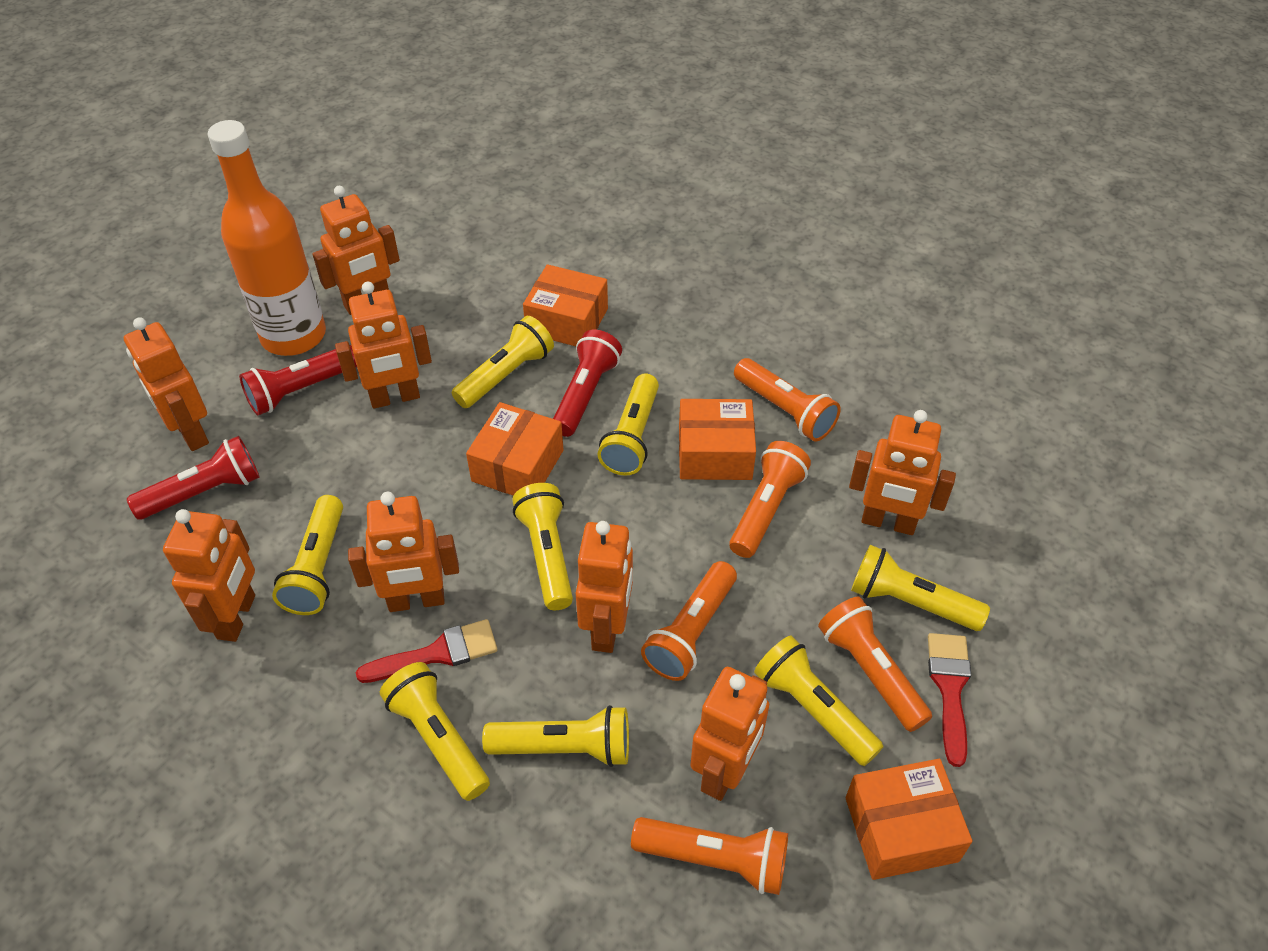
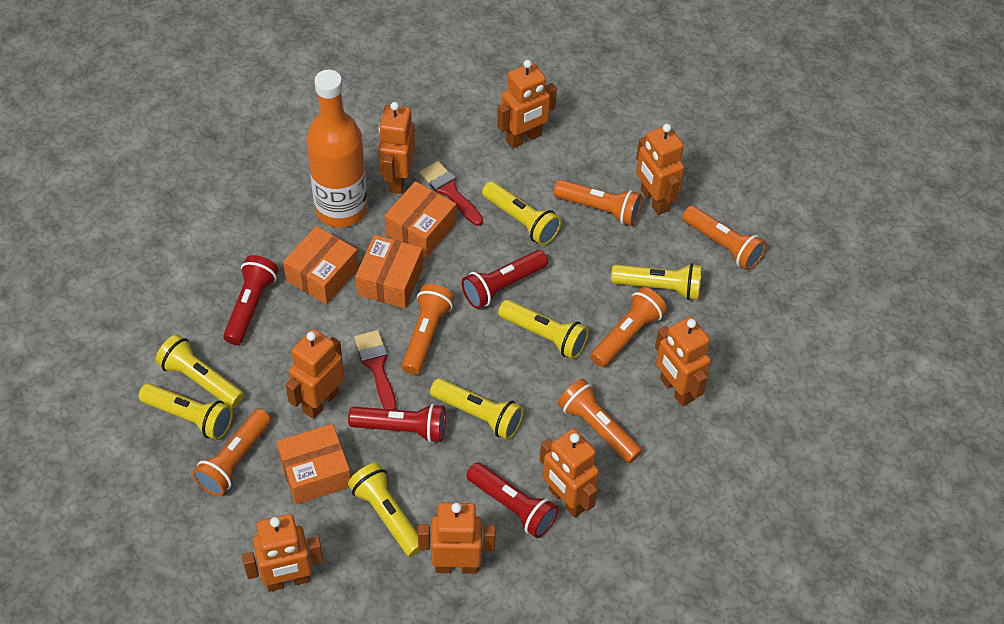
orange flashlight: 5 -> 6
red flashlight: 3 -> 4
yellow flashlight: 8 -> 7

